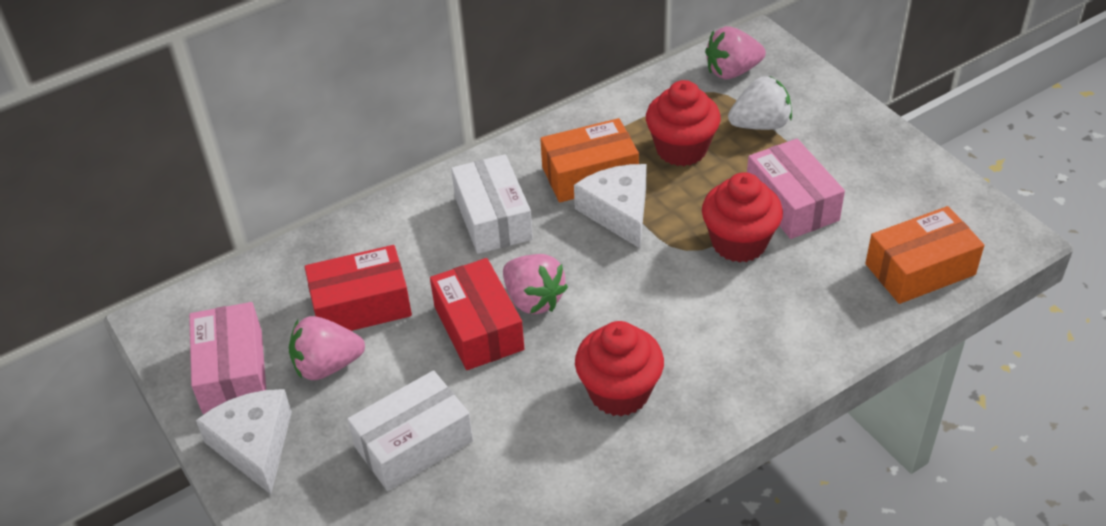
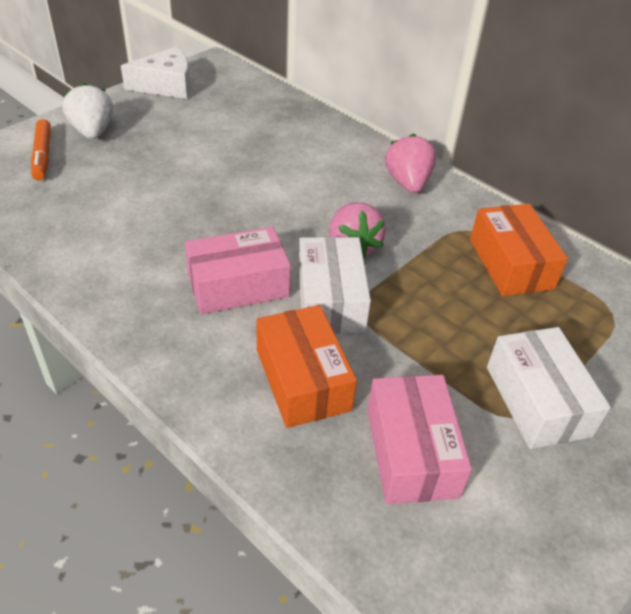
orange marker: 0 -> 1
pink strawberry: 3 -> 2
red box: 2 -> 0
red cupcake: 3 -> 0
white cheese: 2 -> 1

